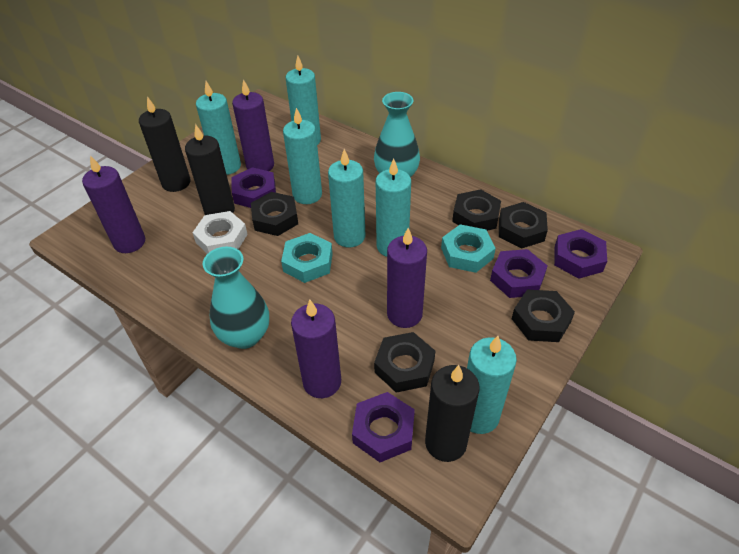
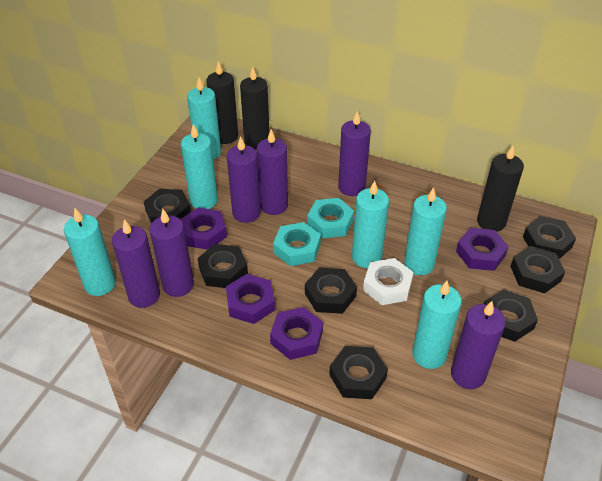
black nut: 5 -> 7
purple candle: 4 -> 6
turquoise vase: 2 -> 0

